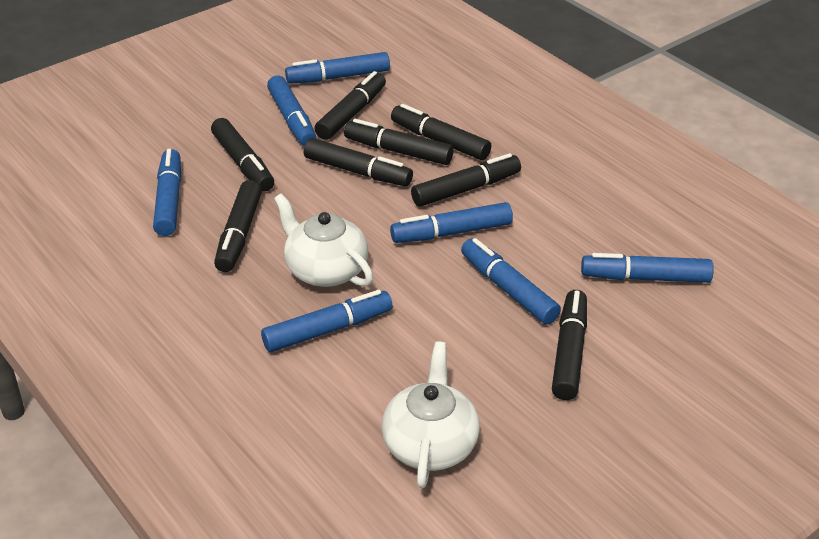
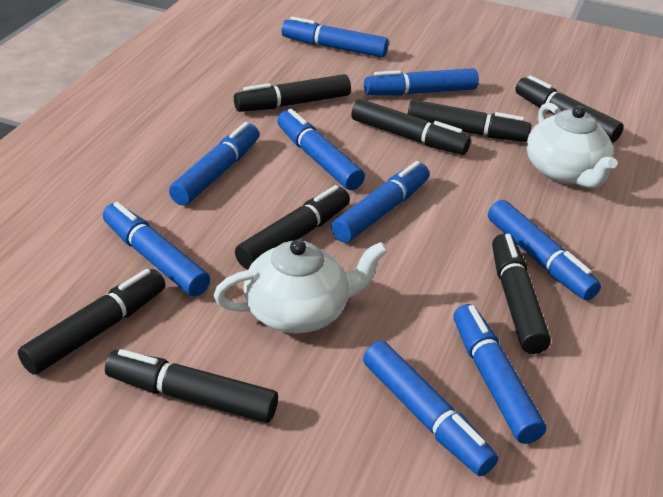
blue marker: 7 -> 9

